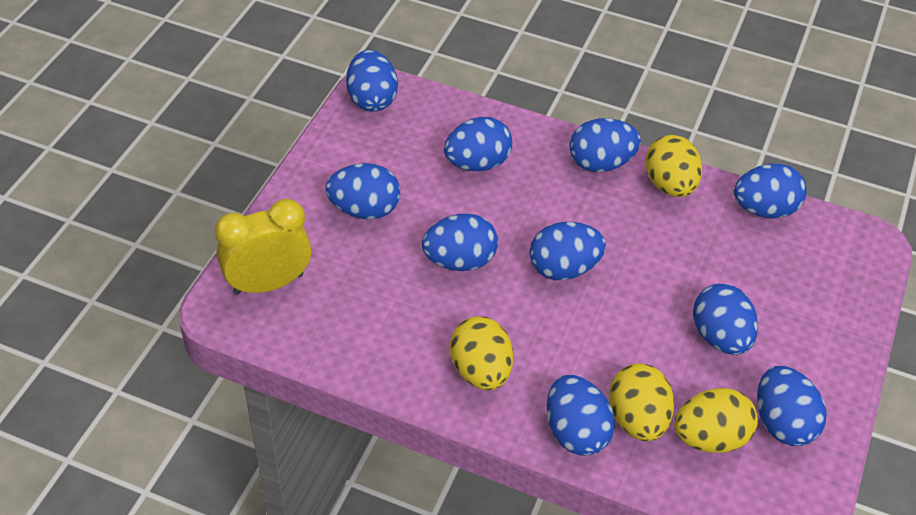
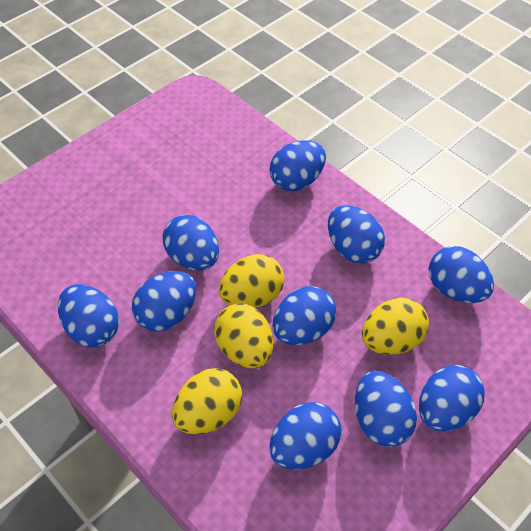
yellow clock: 1 -> 0

